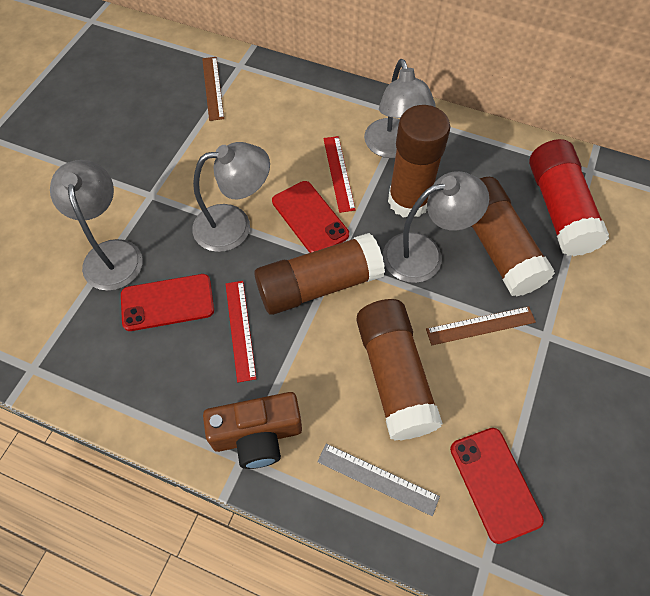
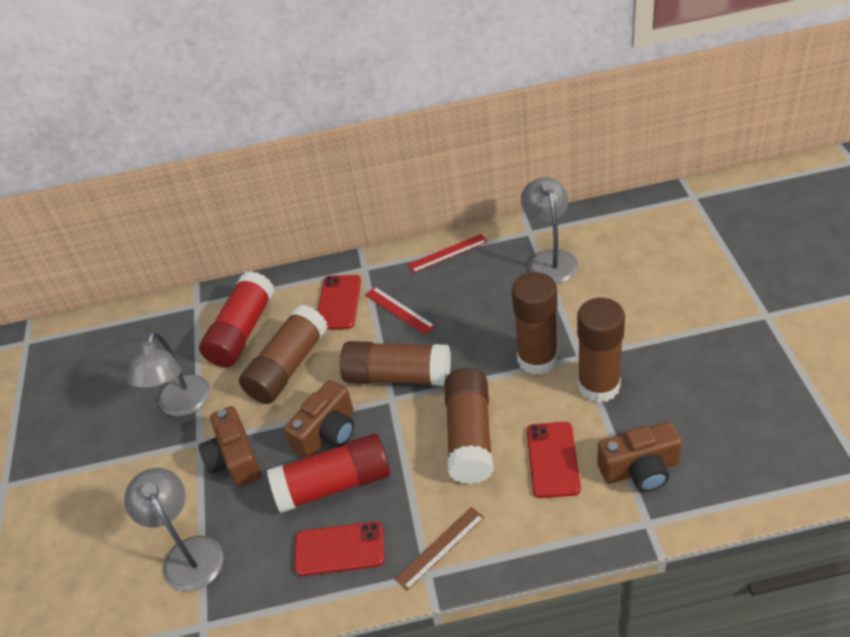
brown camera: 1 -> 3
brown glue stick: 4 -> 5
brown ruler: 2 -> 1
grey lamp: 4 -> 3
grey ruler: 1 -> 0
red glue stick: 1 -> 2

